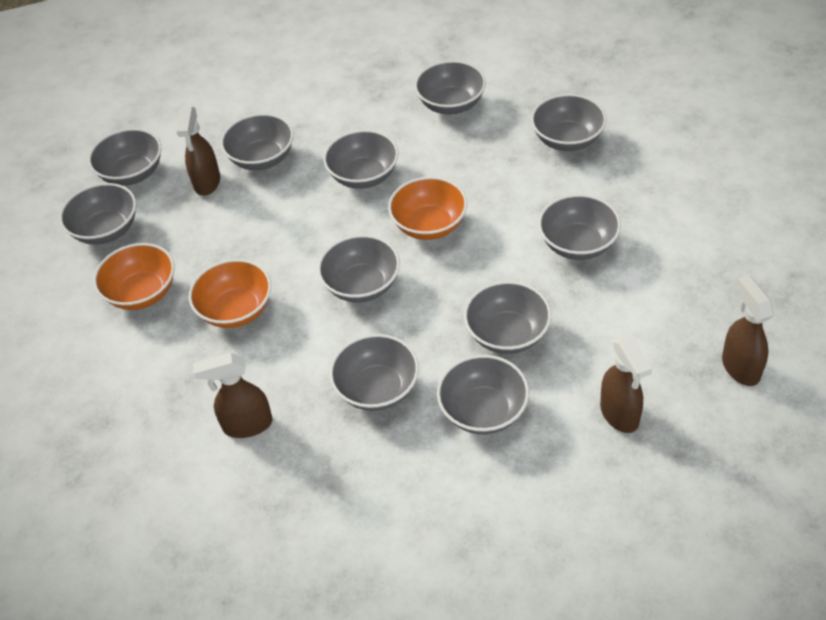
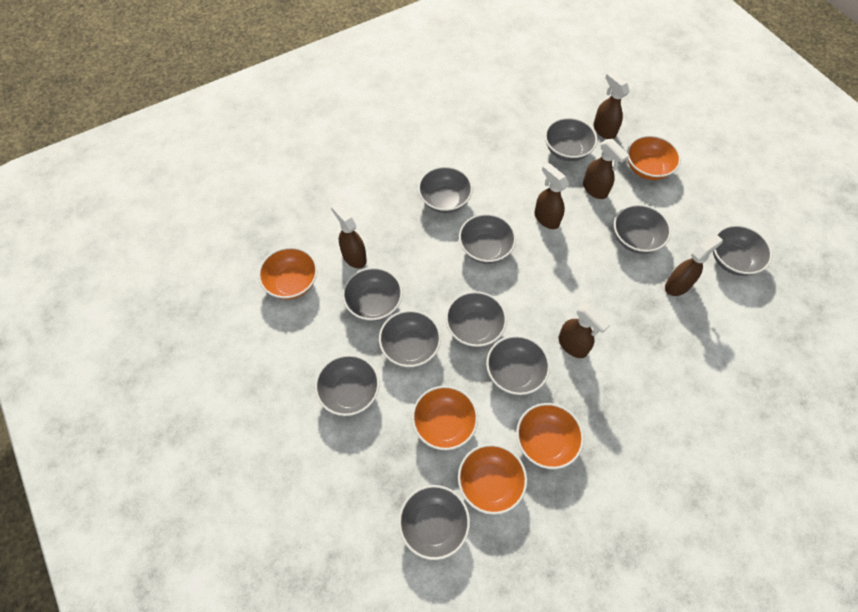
brown spray bottle: 4 -> 6
orange bowl: 3 -> 5

